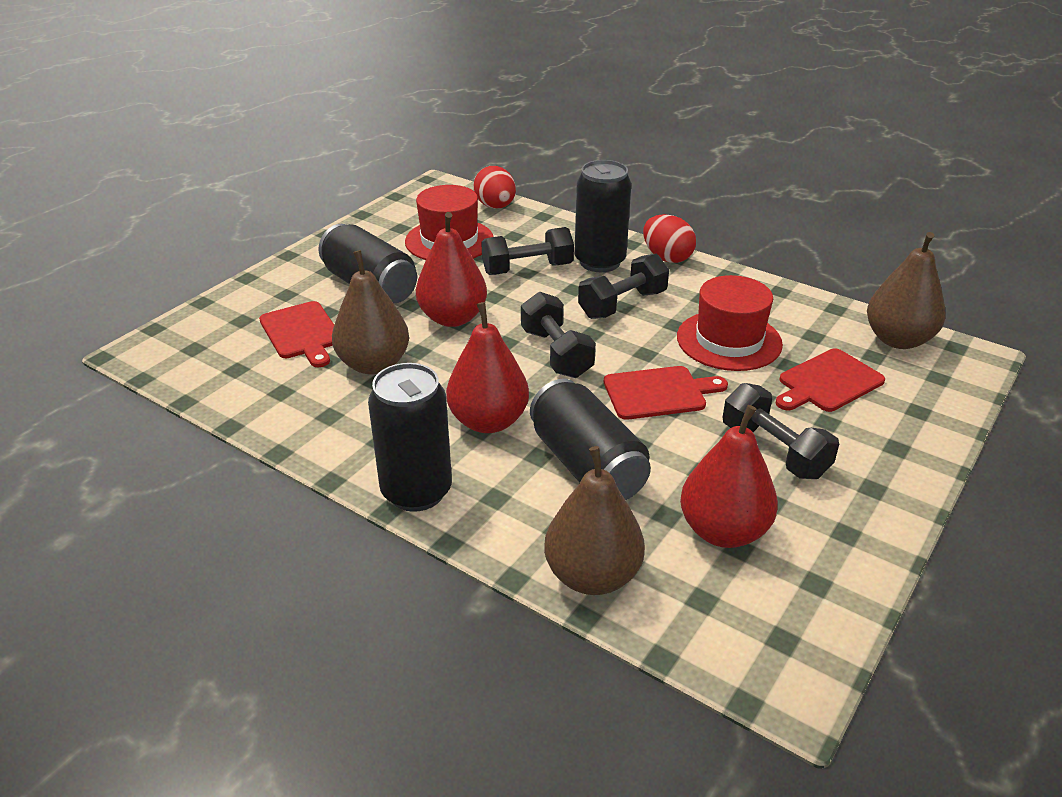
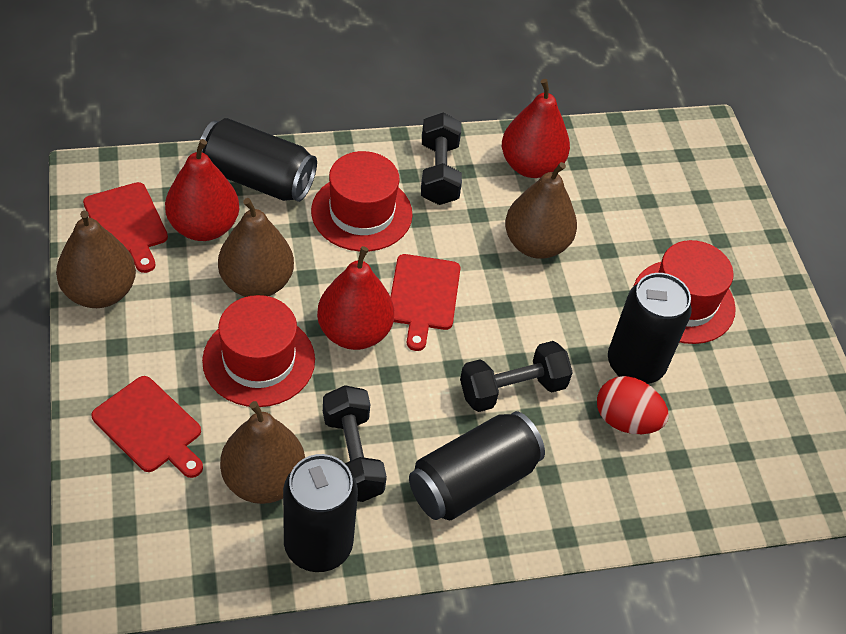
black dumbbell: 4 -> 3
brown pear: 3 -> 4
red egg: 2 -> 1
red hat: 2 -> 3

